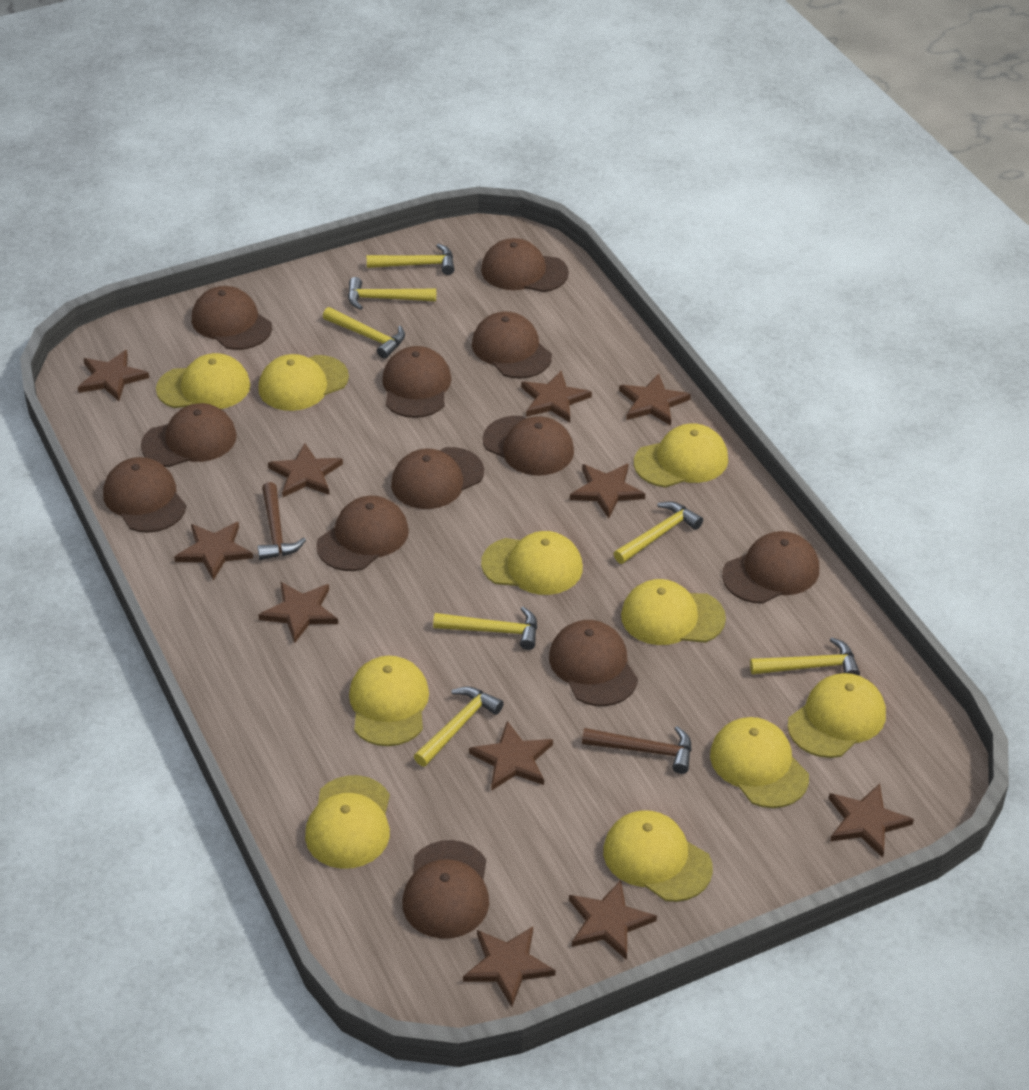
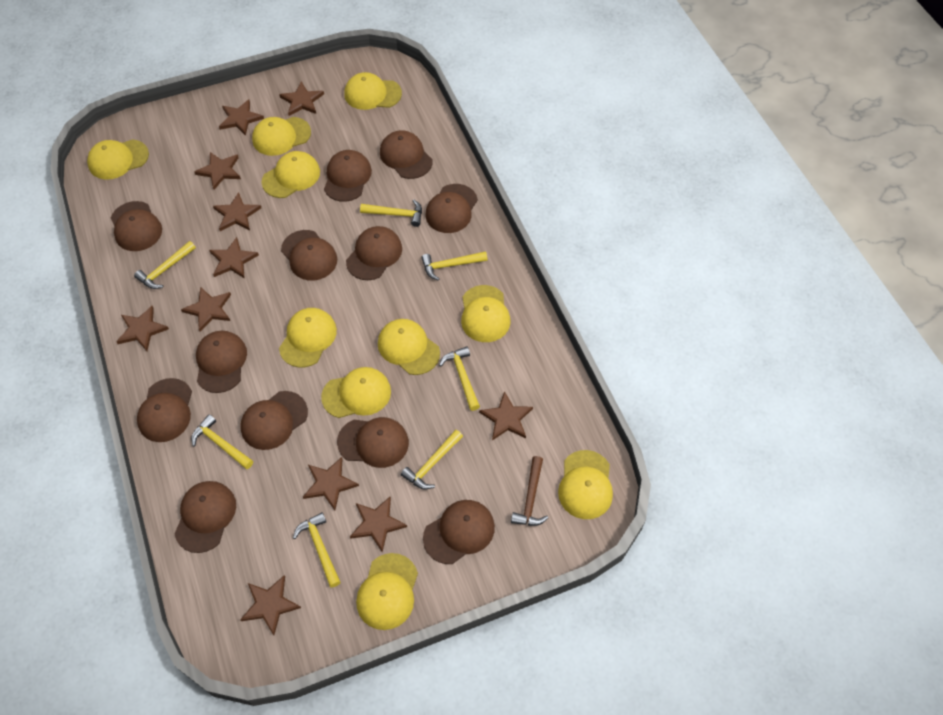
brown hammer: 2 -> 1

